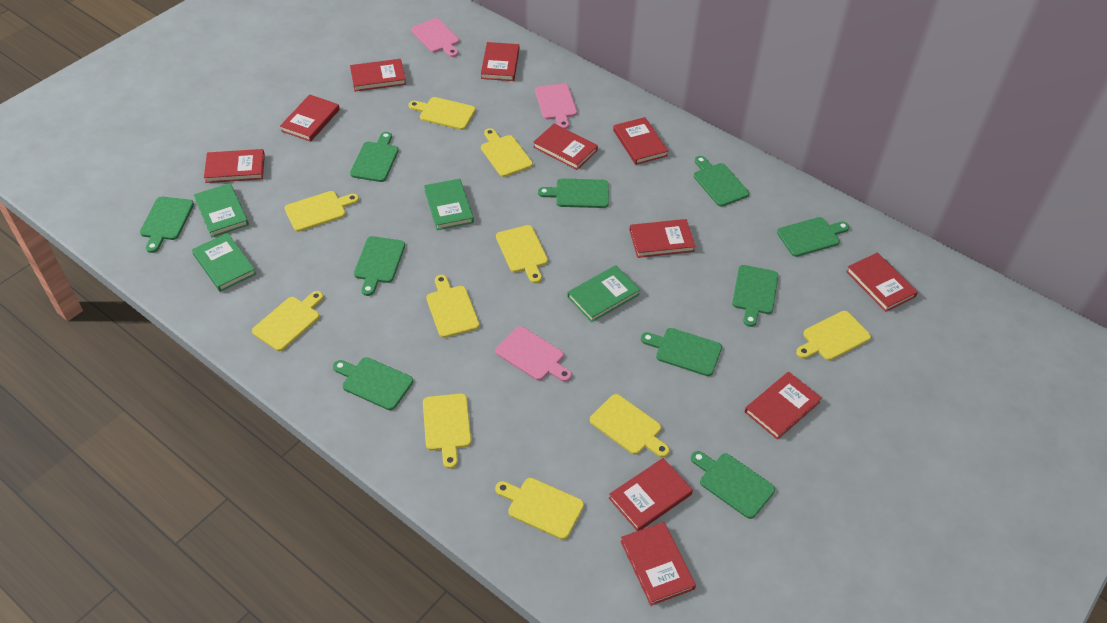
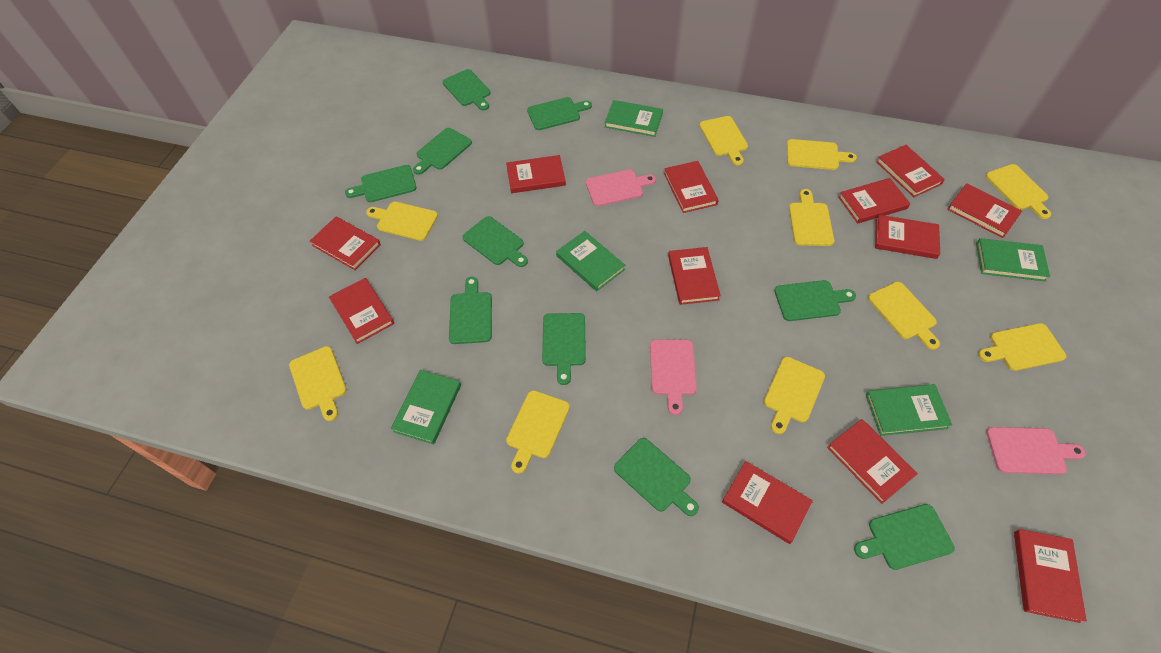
green book: 4 -> 5
red book: 11 -> 12

